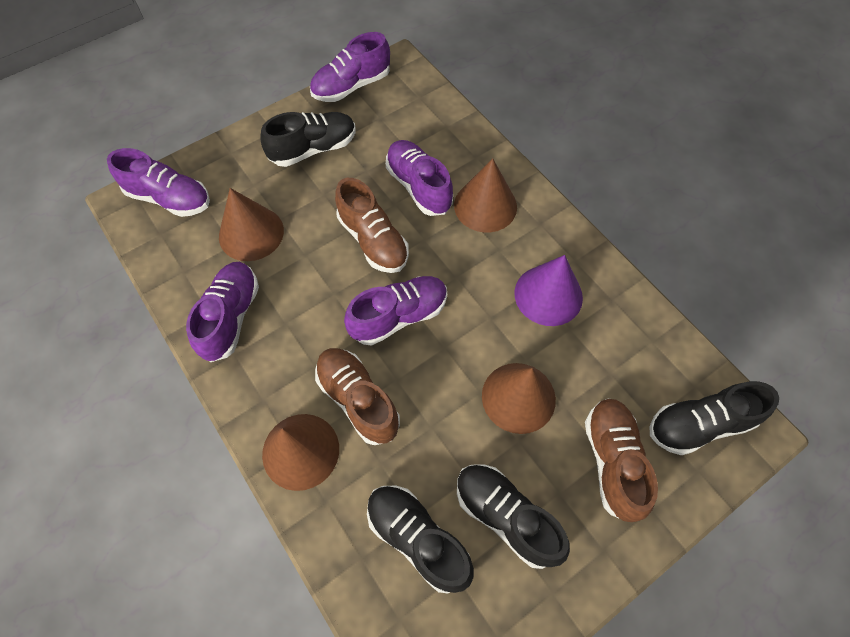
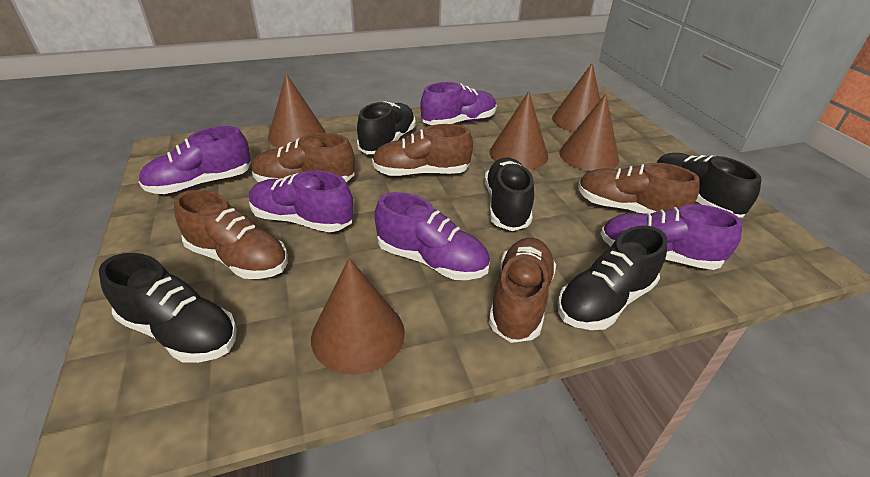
black shoe: 4 -> 5
brown cone: 4 -> 5
brown shoe: 3 -> 5
purple cone: 1 -> 0

